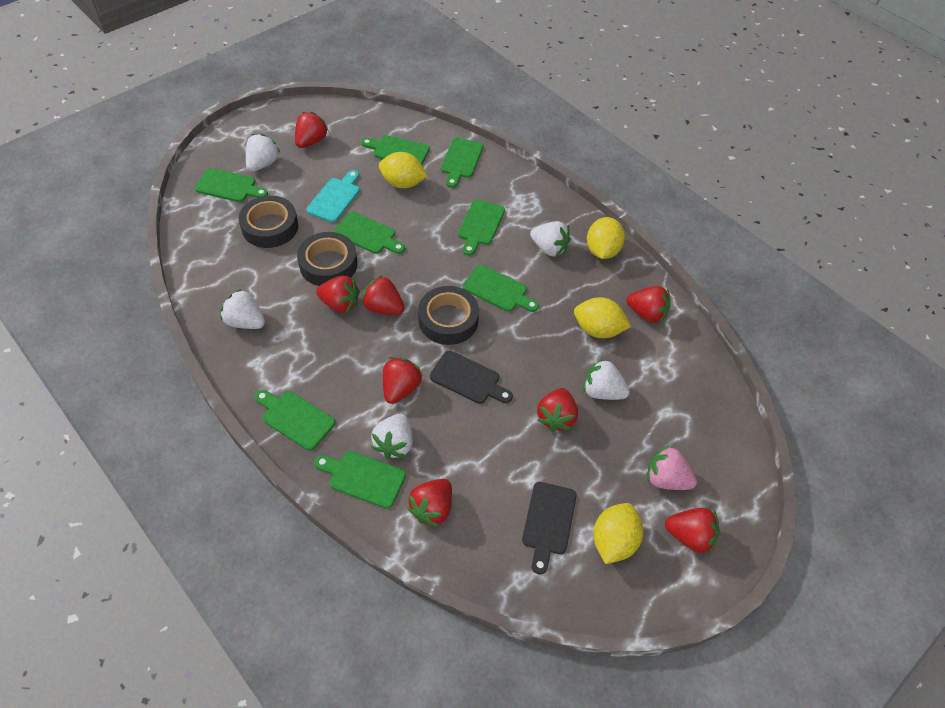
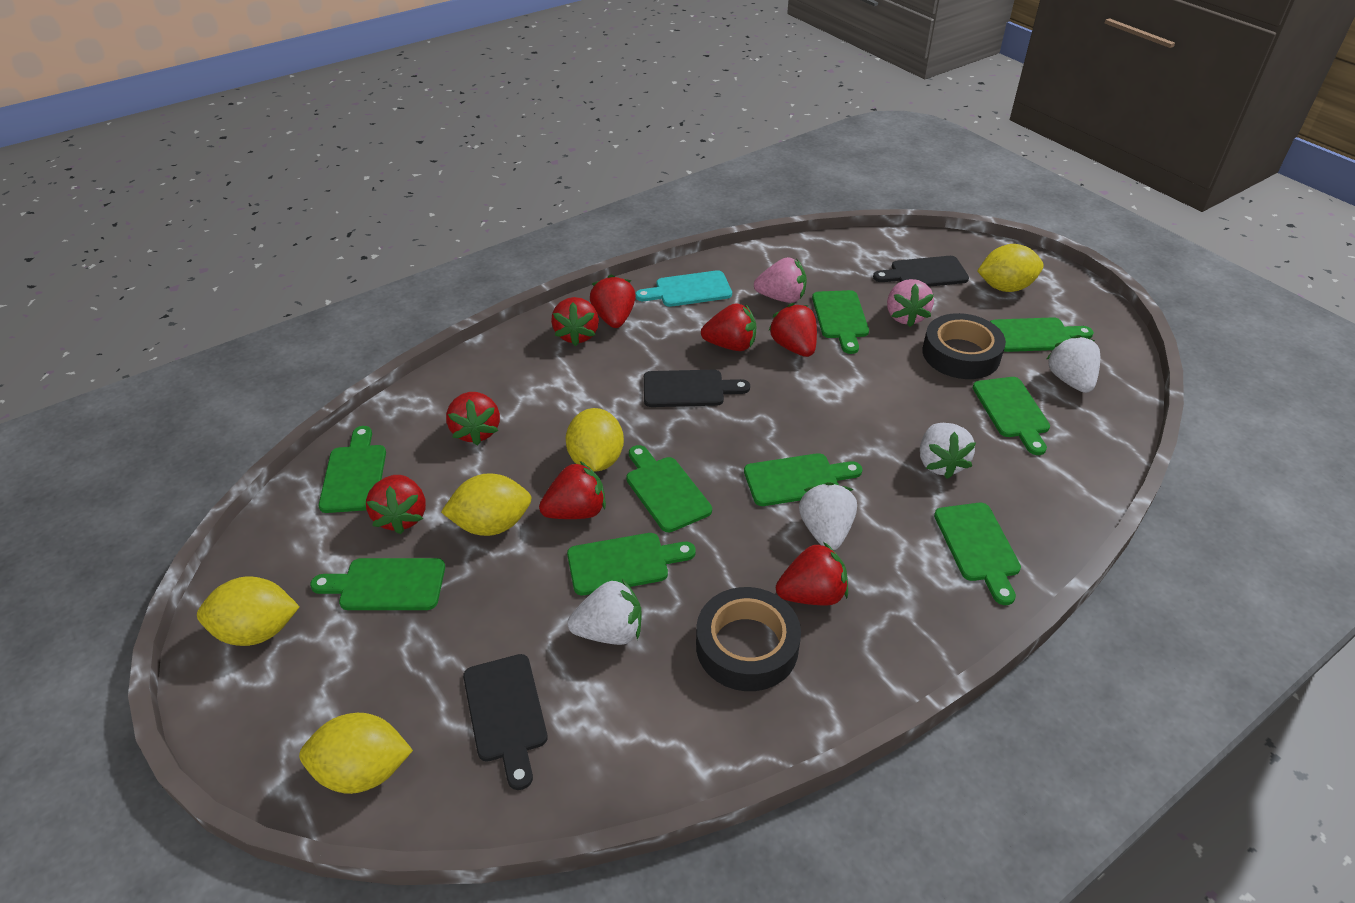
black cutting board: 2 -> 3
black tape: 3 -> 2
green cutting board: 8 -> 9
pink strawberry: 1 -> 2
white strawberry: 5 -> 4
yellow lemon: 4 -> 5

